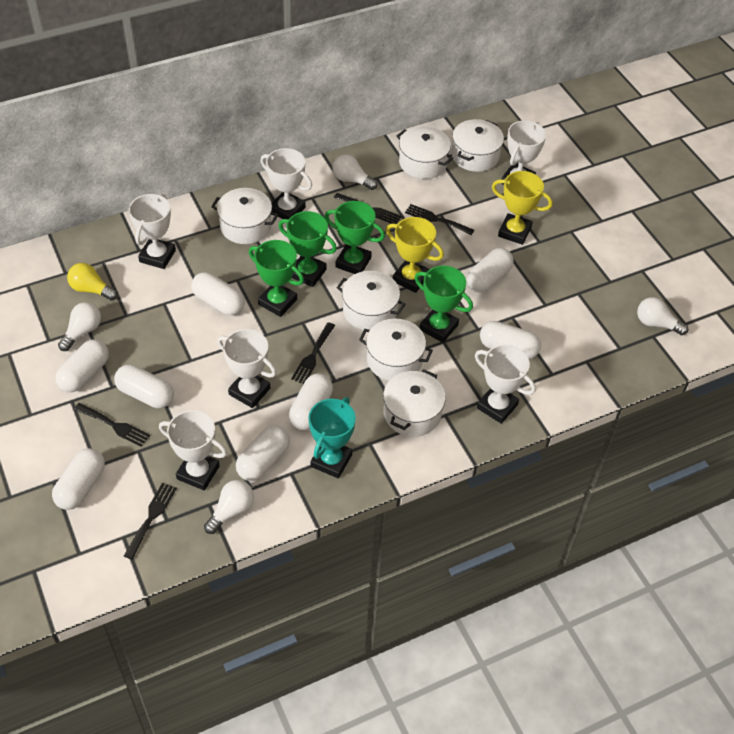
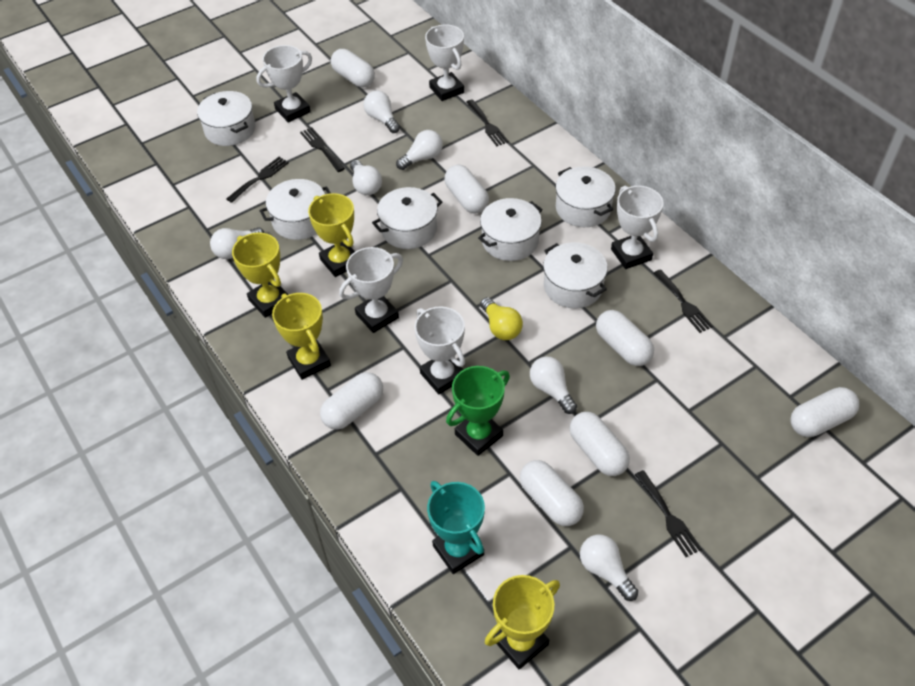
green trophy: 4 -> 1
white capsule: 8 -> 7
white light bulb: 4 -> 6
white trophy: 6 -> 5
yellow trophy: 2 -> 4

